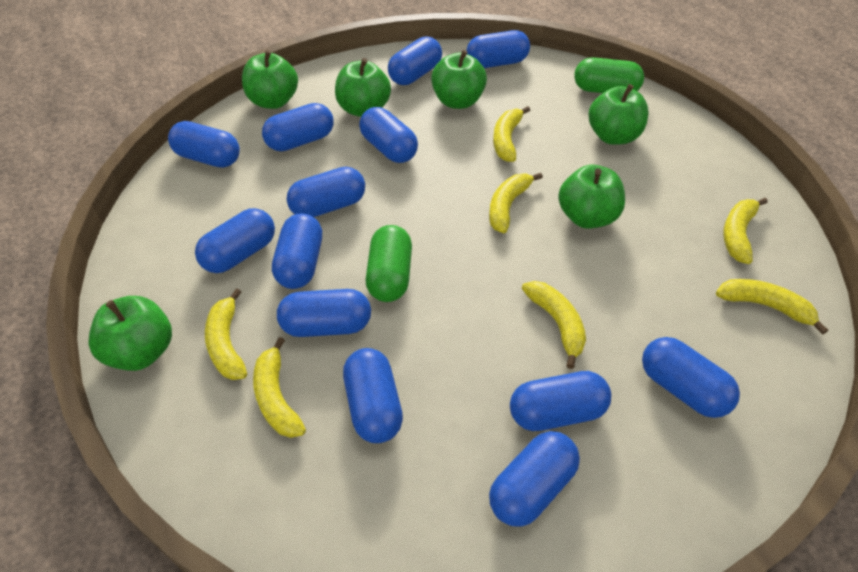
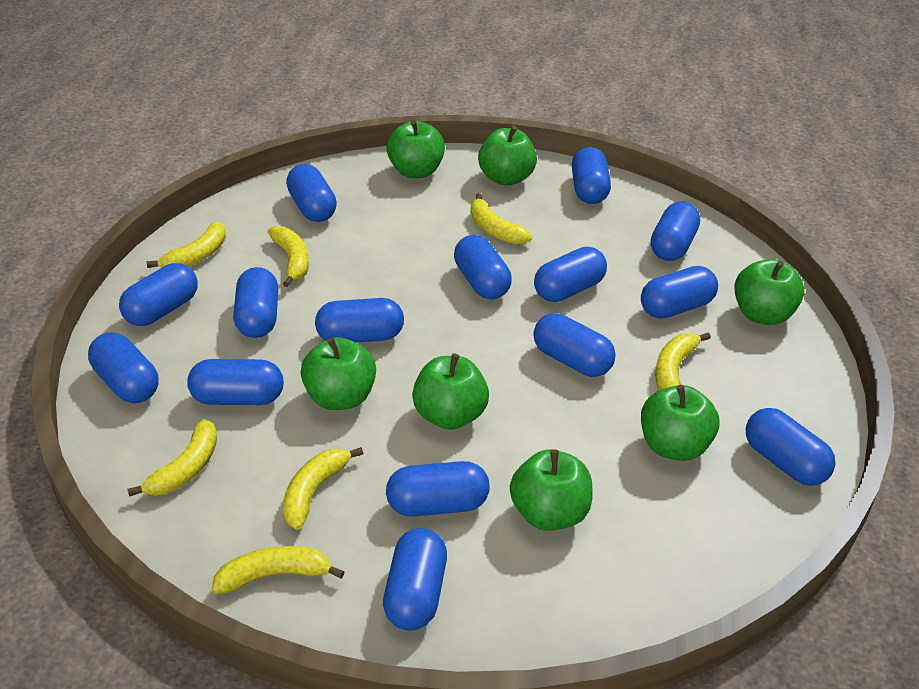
blue capsule: 13 -> 15
green apple: 6 -> 7
green capsule: 2 -> 0

